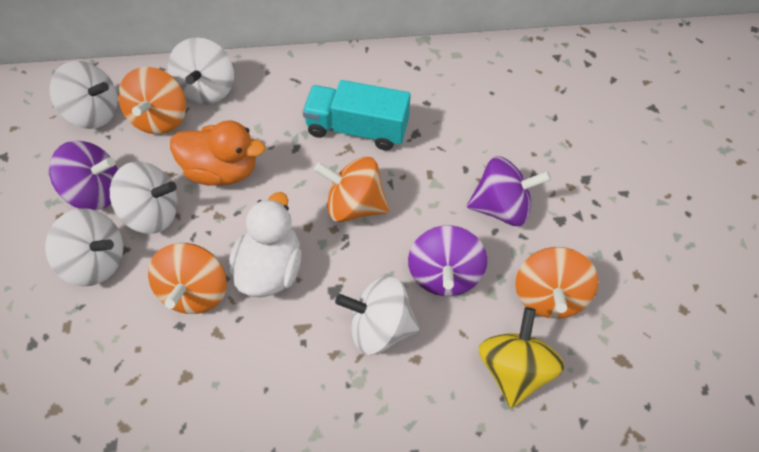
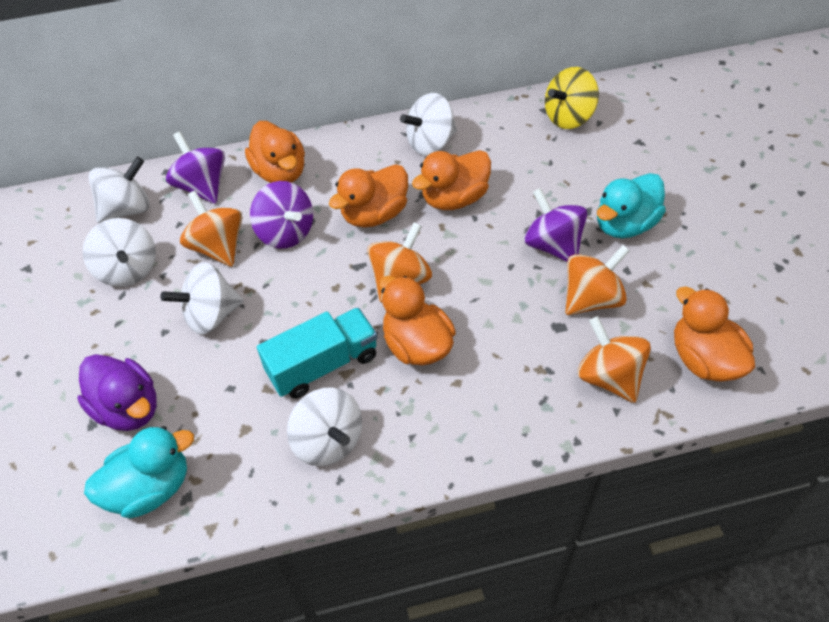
orange duck: 1 -> 5
purple duck: 0 -> 1
turquoise duck: 0 -> 2
white duck: 1 -> 0

